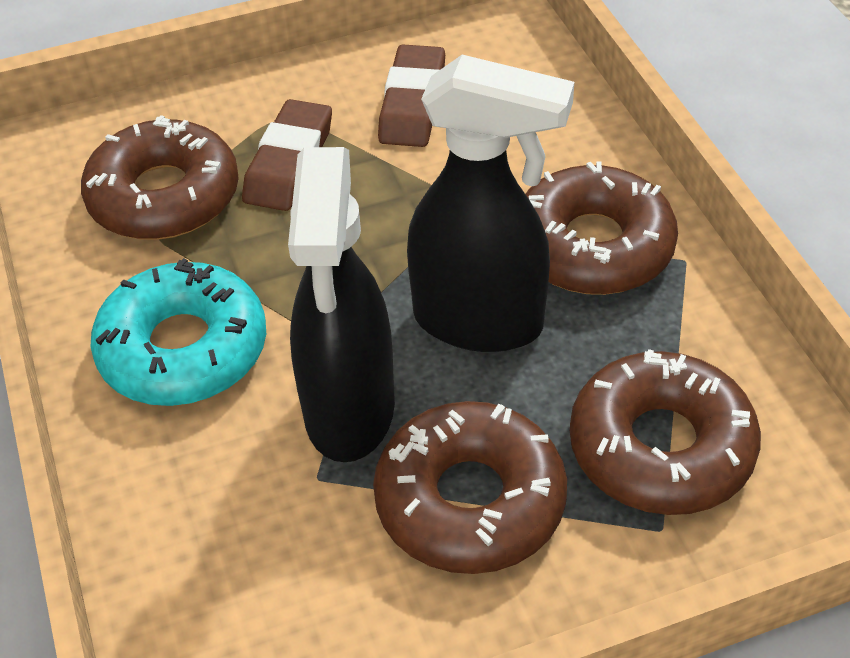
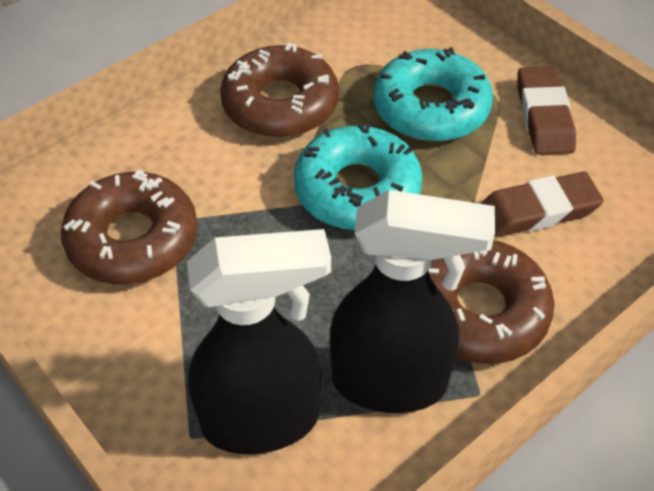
brown donut: 4 -> 3
turquoise donut: 1 -> 2

